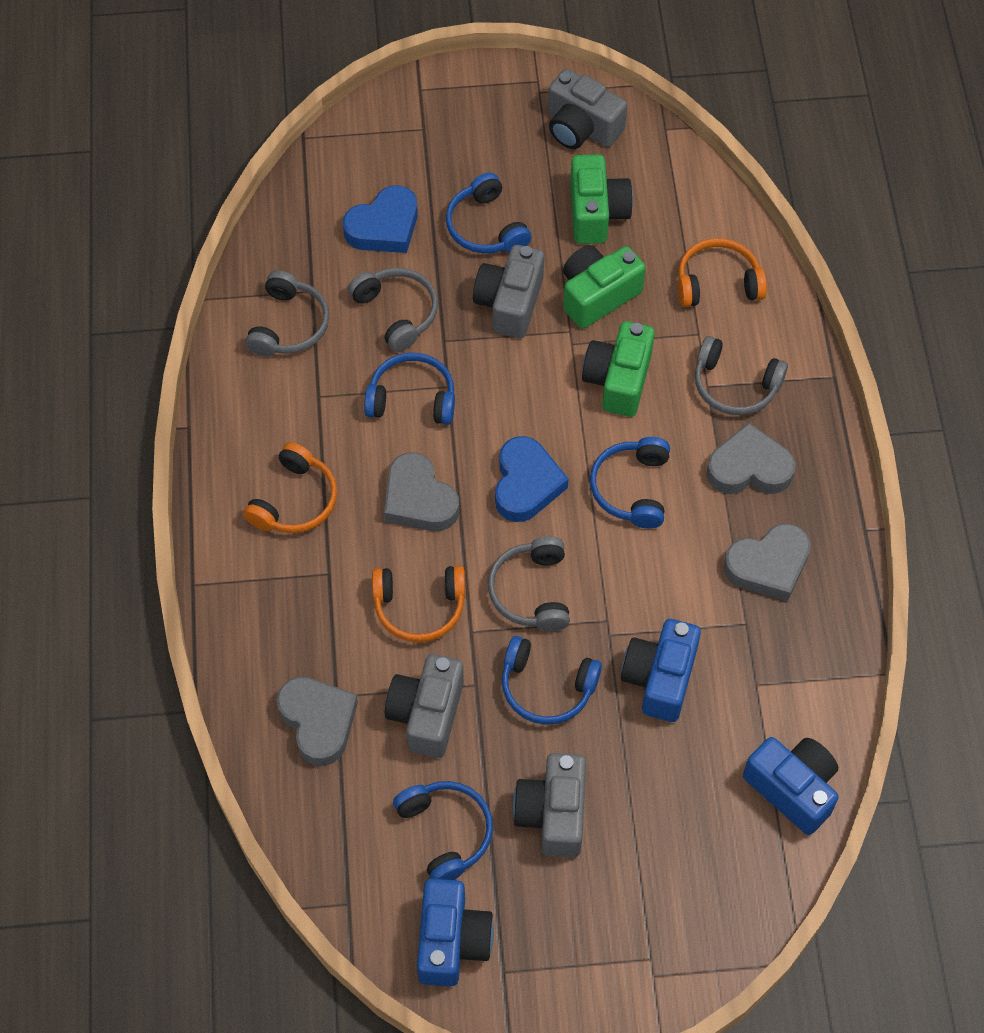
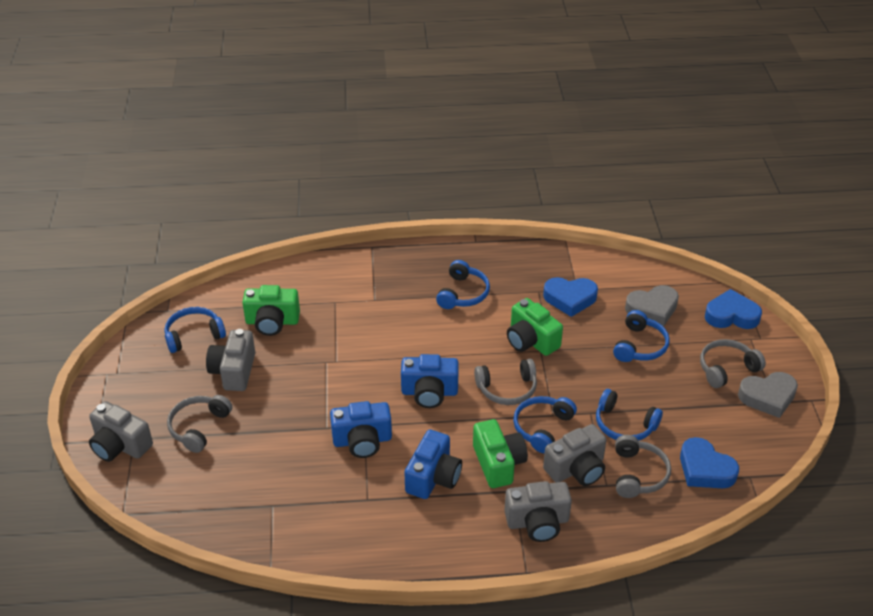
blue heart: 2 -> 3
grey heart: 4 -> 2
orange headphones: 3 -> 0

